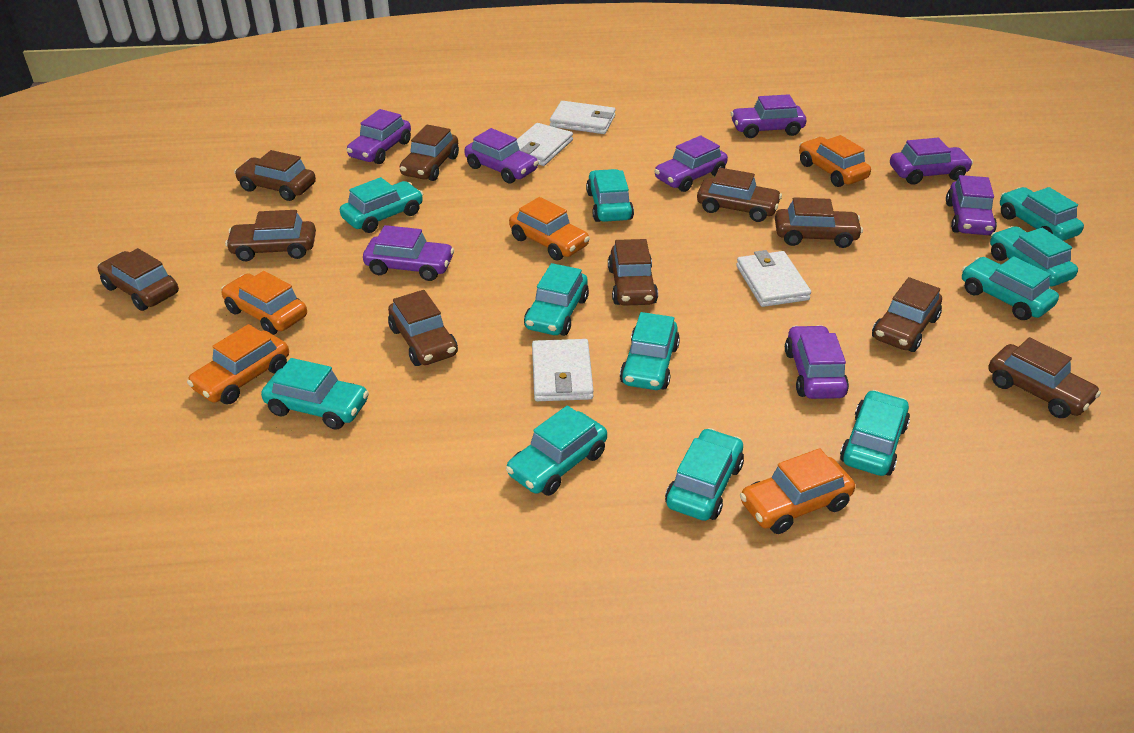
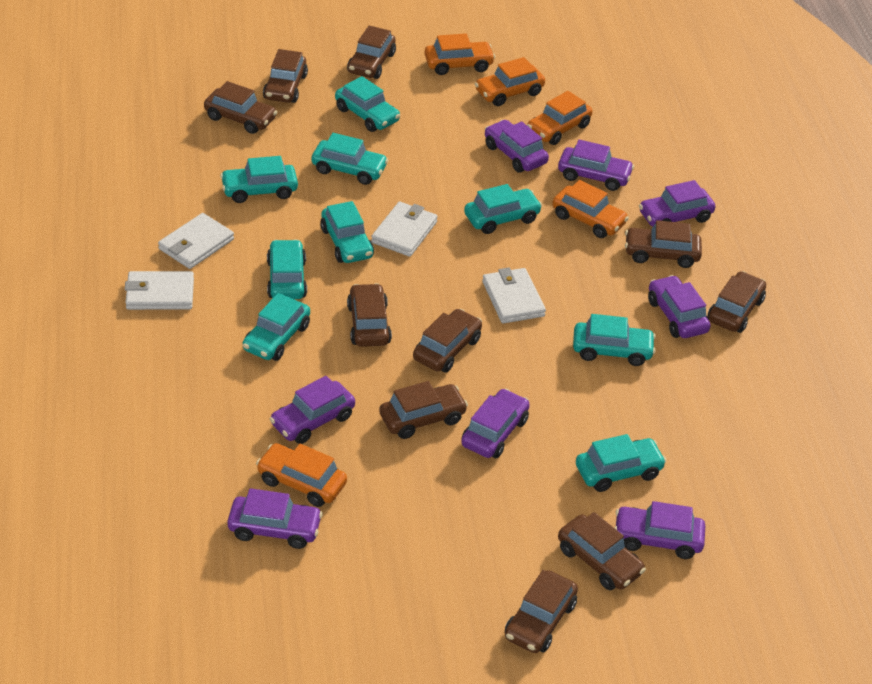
turquoise car: 11 -> 9

